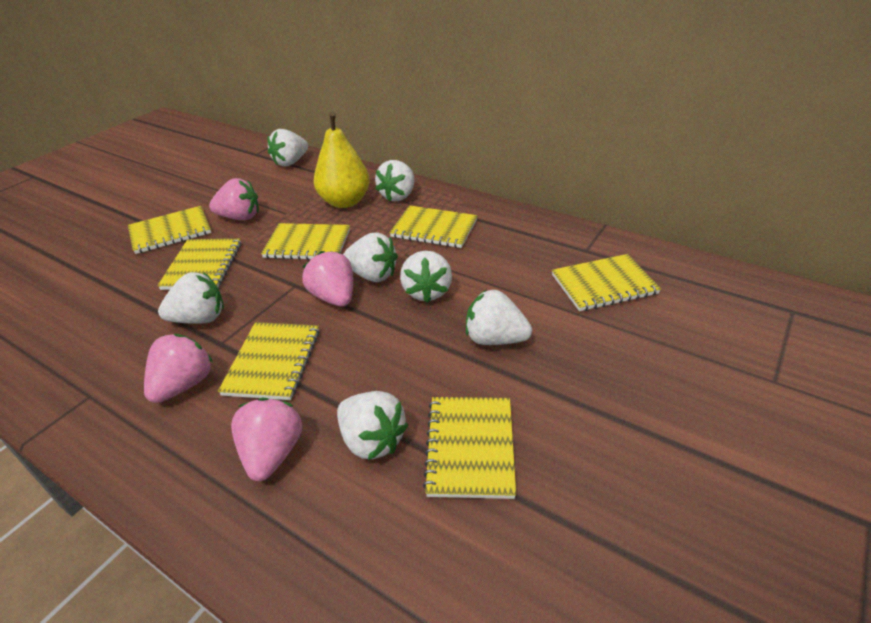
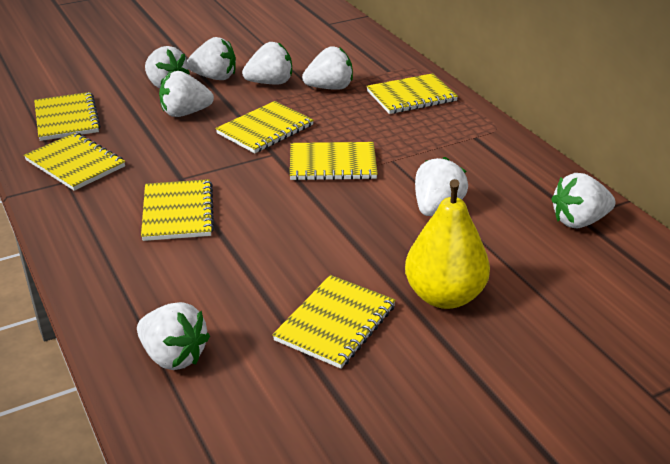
pink strawberry: 4 -> 0
white strawberry: 7 -> 8

